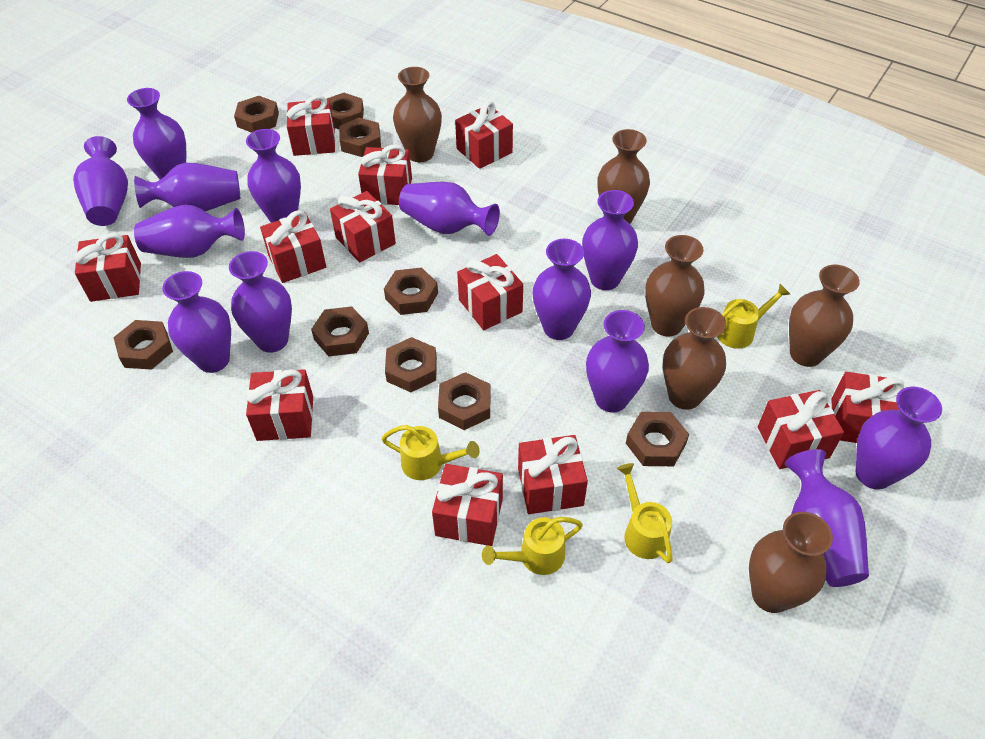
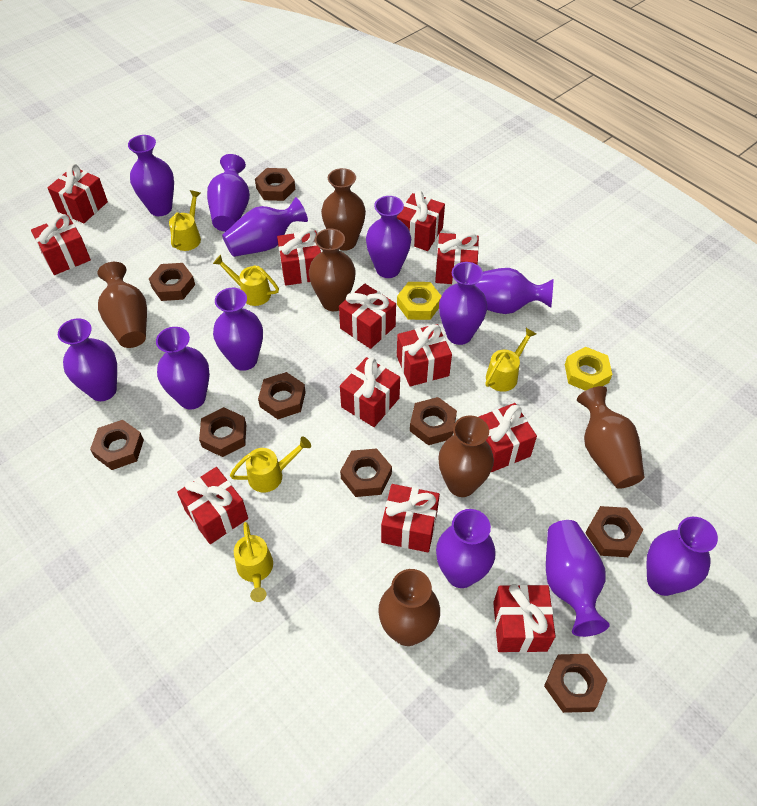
purple vase: 13 -> 12
yellow nut: 0 -> 2
yellow watering can: 4 -> 5

